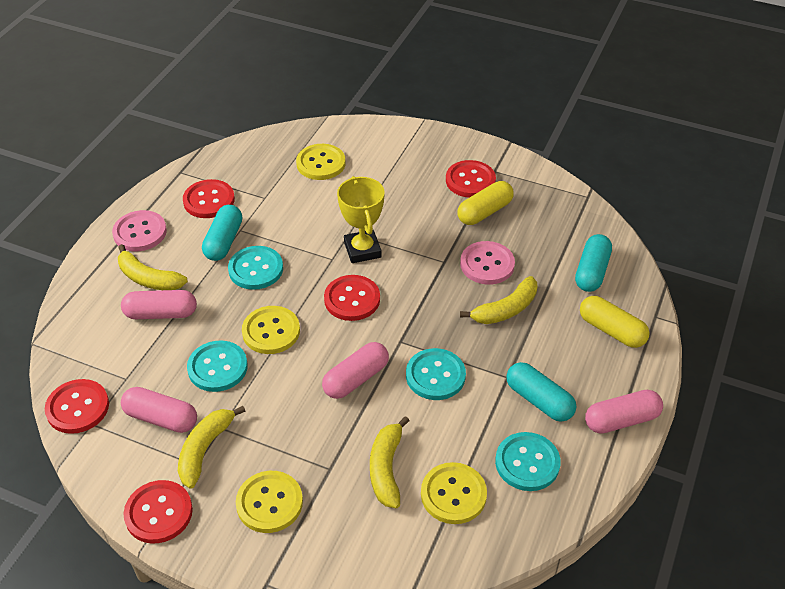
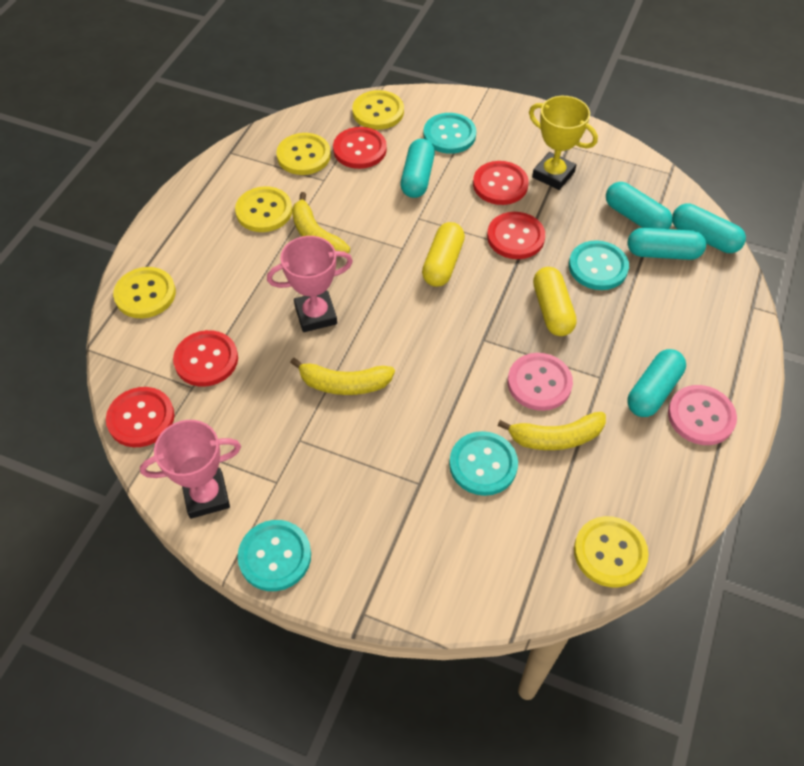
pink capsule: 4 -> 0
pink trophy: 0 -> 2
turquoise capsule: 3 -> 5
yellow banana: 4 -> 3
yellow button: 4 -> 5

